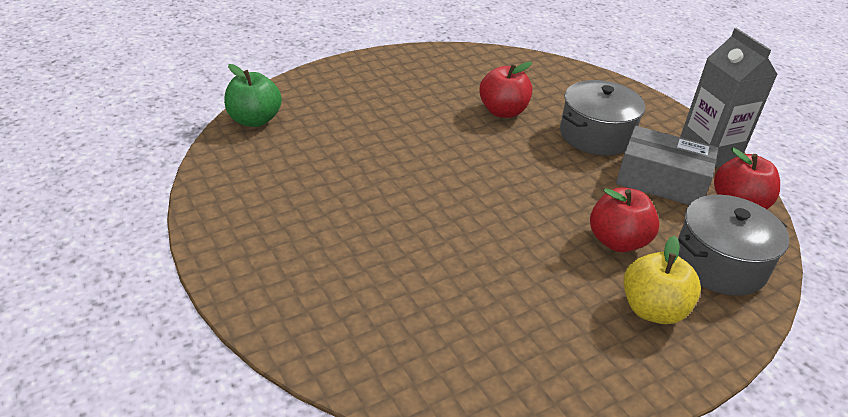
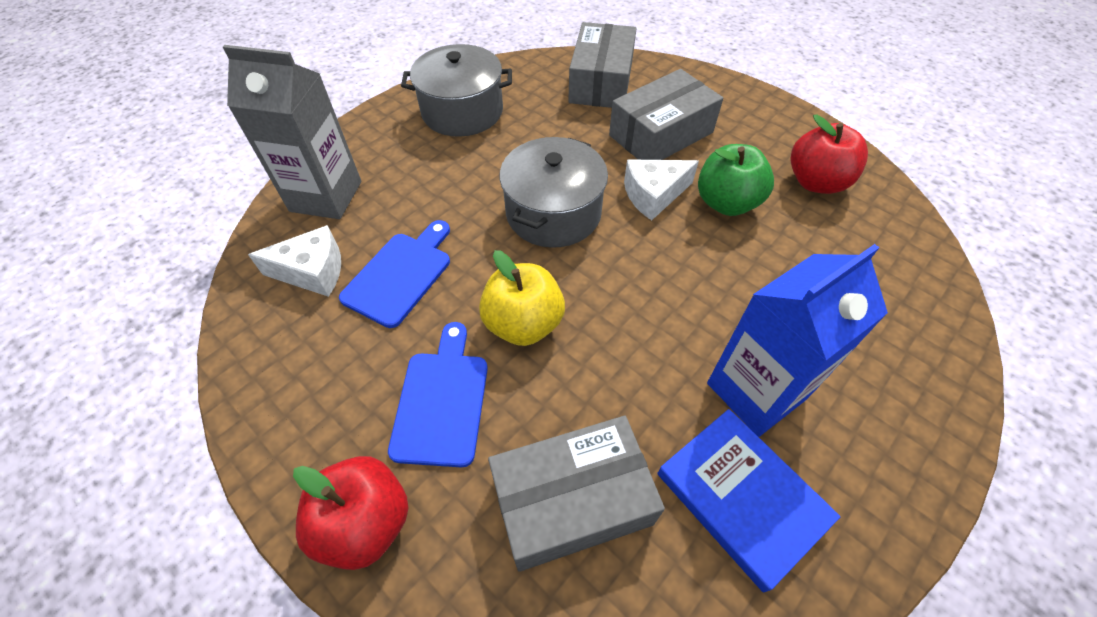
blue book: 0 -> 1
blue carton: 0 -> 1
blue cutting board: 0 -> 2
grey box: 1 -> 3
red apple: 3 -> 2
white cheese: 0 -> 2

